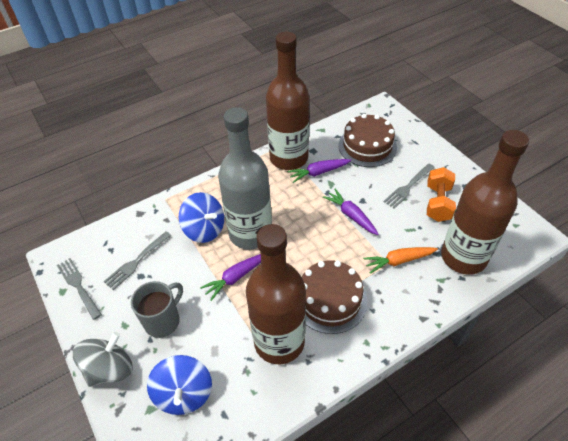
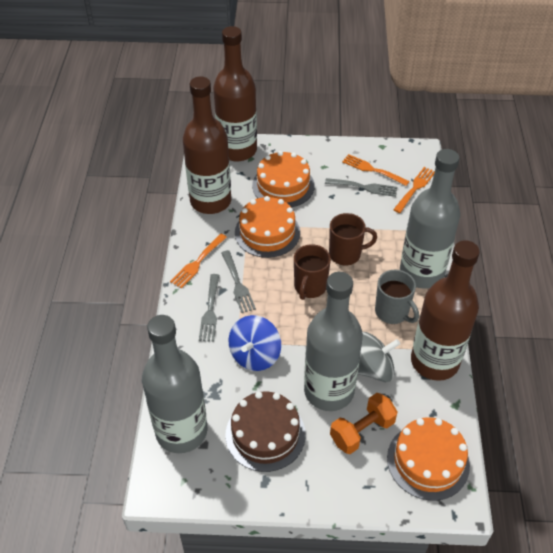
blue spinning top: 2 -> 1
brown cake: 2 -> 1
brown mug: 0 -> 2
grey bottle: 1 -> 3
orange cake: 0 -> 3
orange carrot: 1 -> 0
orange fork: 0 -> 3
purple carrot: 3 -> 0

